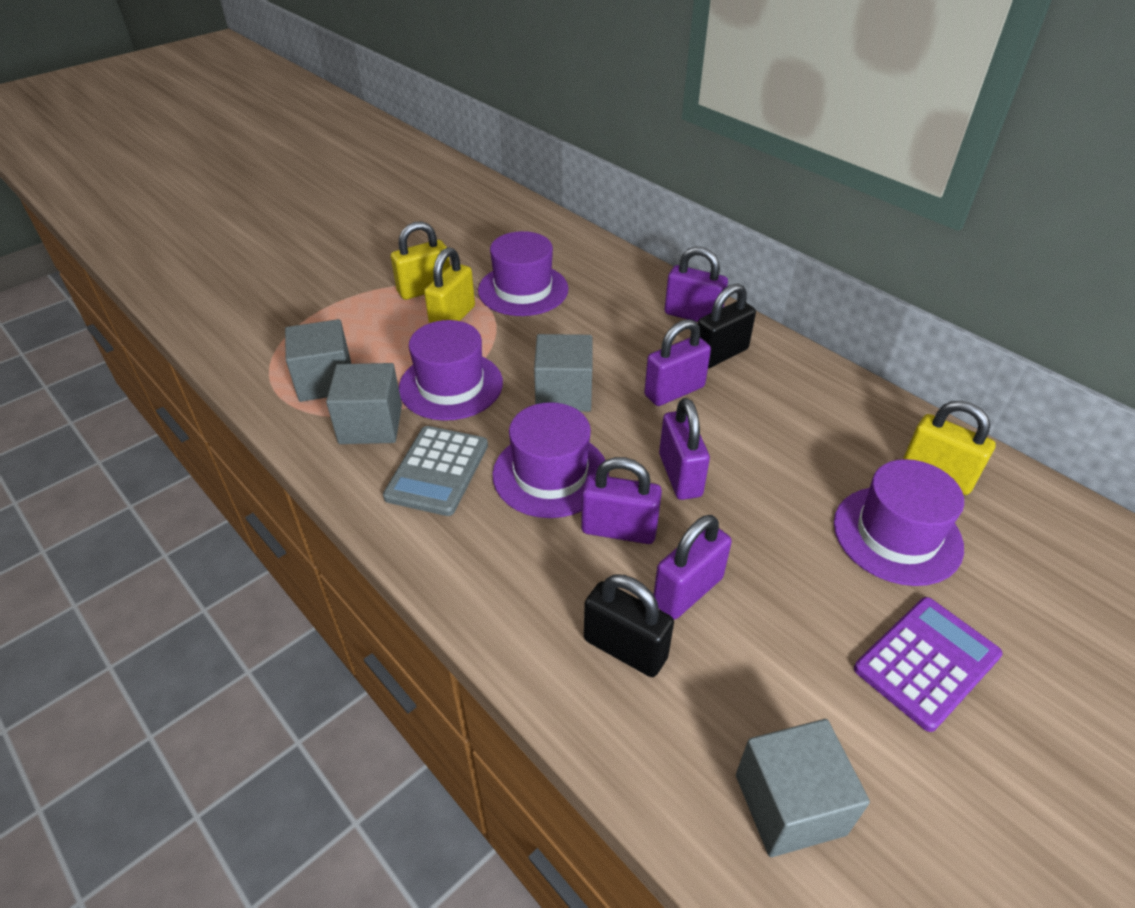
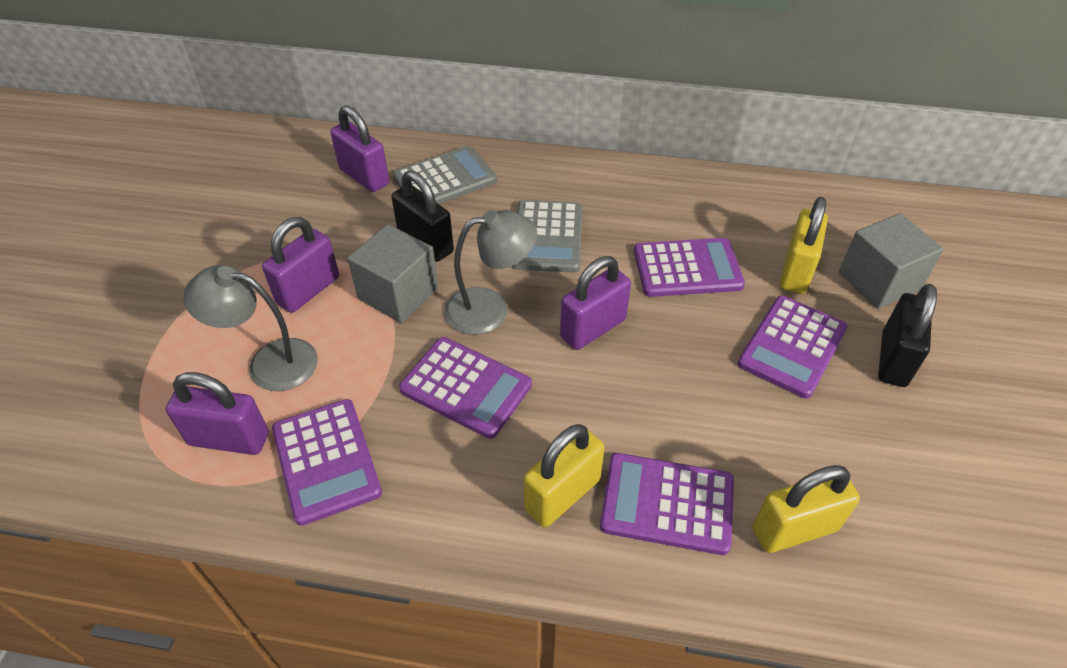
grey calculator: 1 -> 2
grey cube: 4 -> 2
grey lamp: 0 -> 2
purple calculator: 1 -> 5
purple hat: 4 -> 0
purple padlock: 5 -> 4

